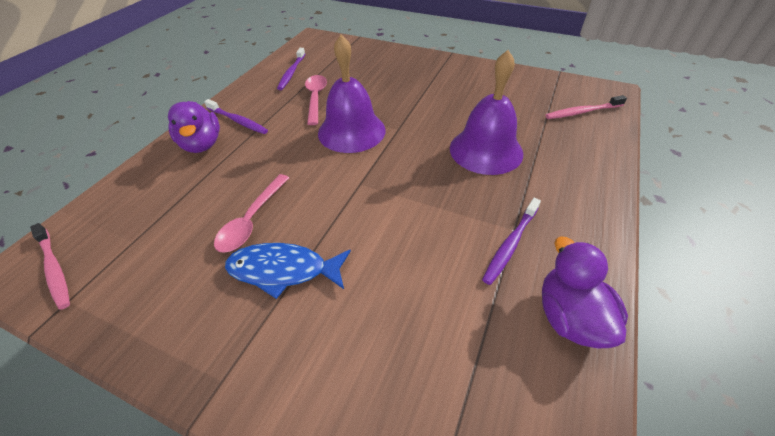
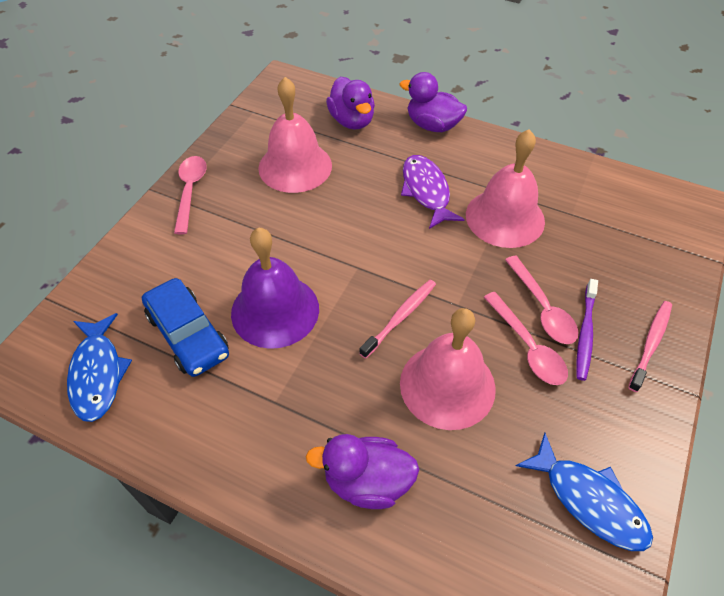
blue car: 0 -> 1
blue fish: 1 -> 2
pink bell: 0 -> 3
pink spoon: 2 -> 3
purple bell: 2 -> 1
purple duck: 2 -> 3
purple fish: 0 -> 1
purple toothbrush: 3 -> 1

